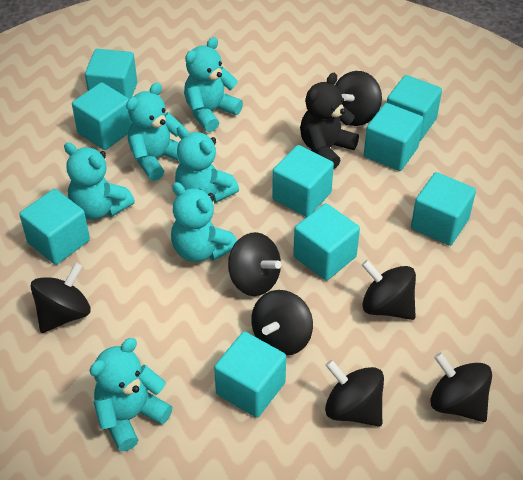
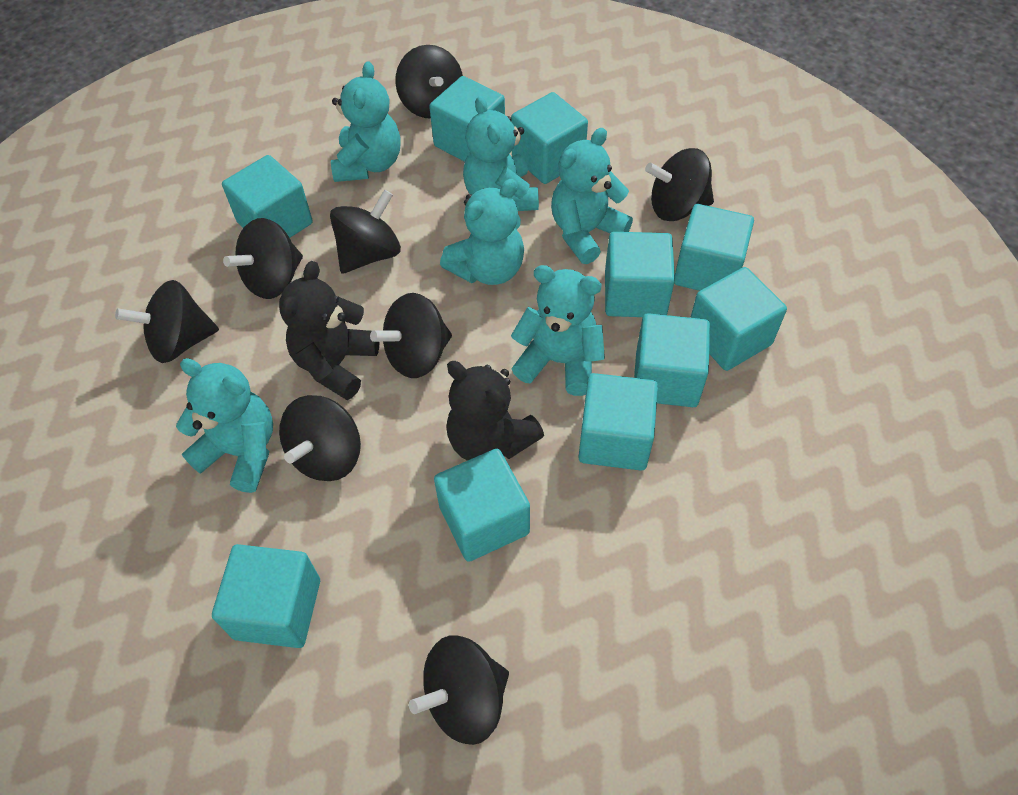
black spinning top: 7 -> 8
black teddy bear: 1 -> 2
turquoise cube: 9 -> 10

